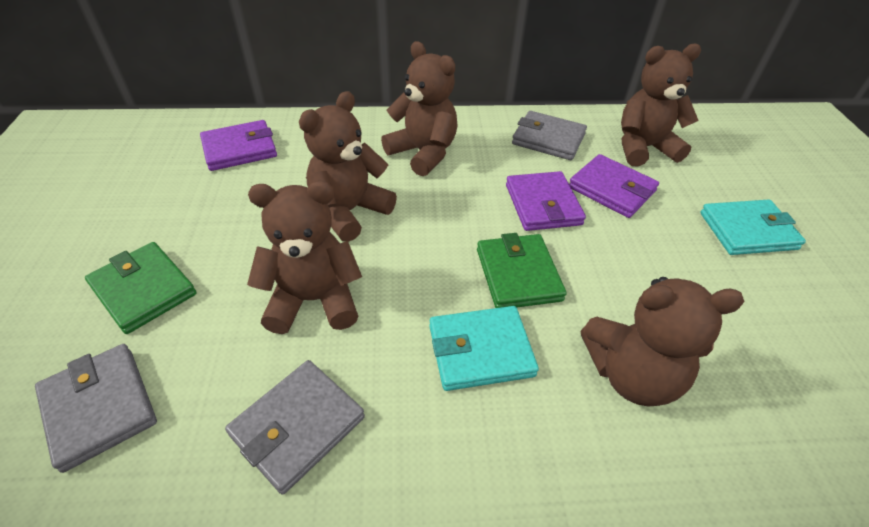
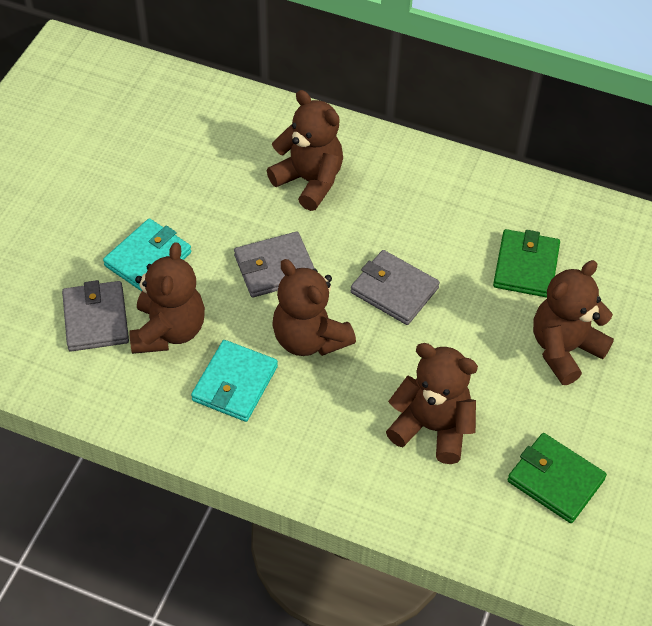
purple wallet: 3 -> 0

